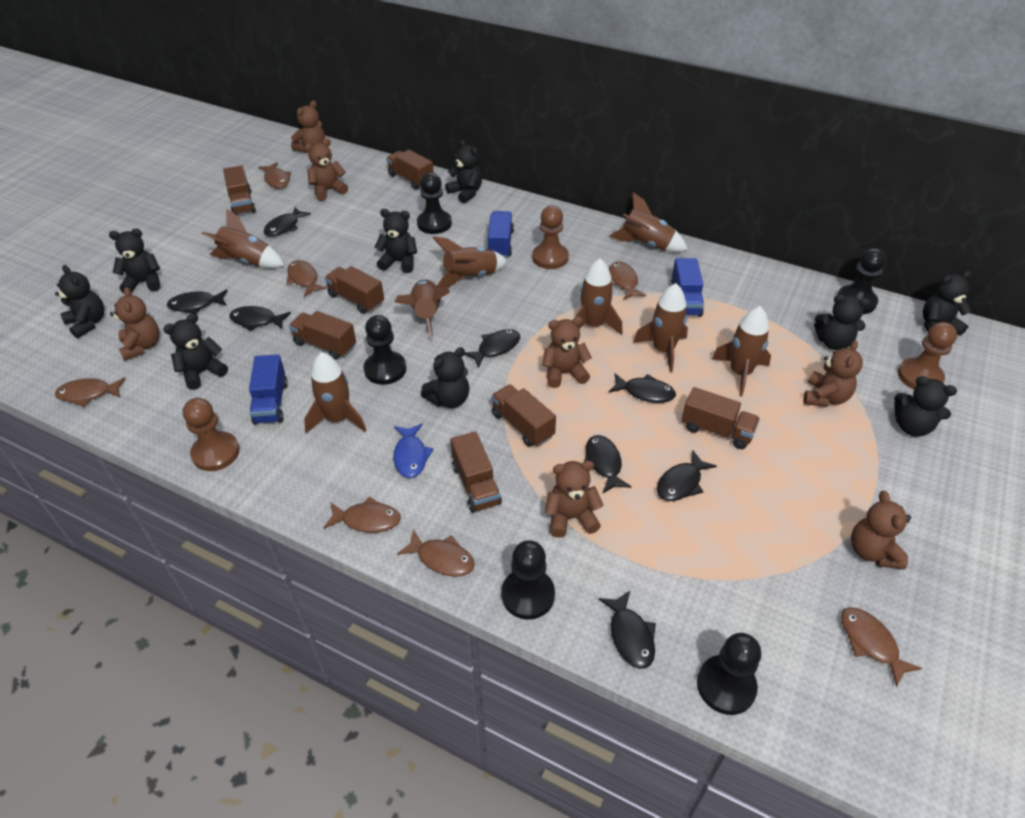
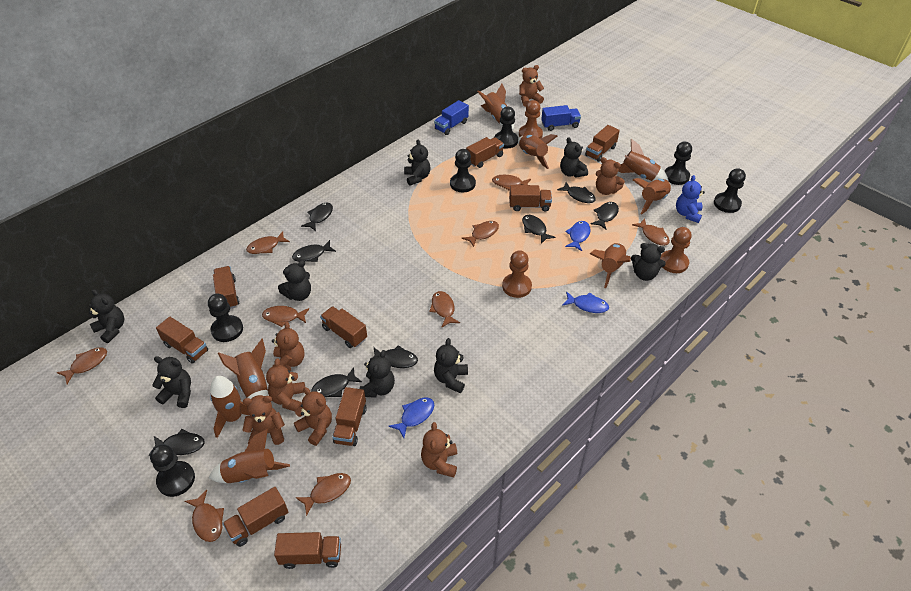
black pawn: 5 -> 6
black teddy bear: 9 -> 8
blue fish: 1 -> 3
blue teddy bear: 0 -> 1
blue truck: 3 -> 2
brown fish: 7 -> 9
brown truck: 7 -> 9

